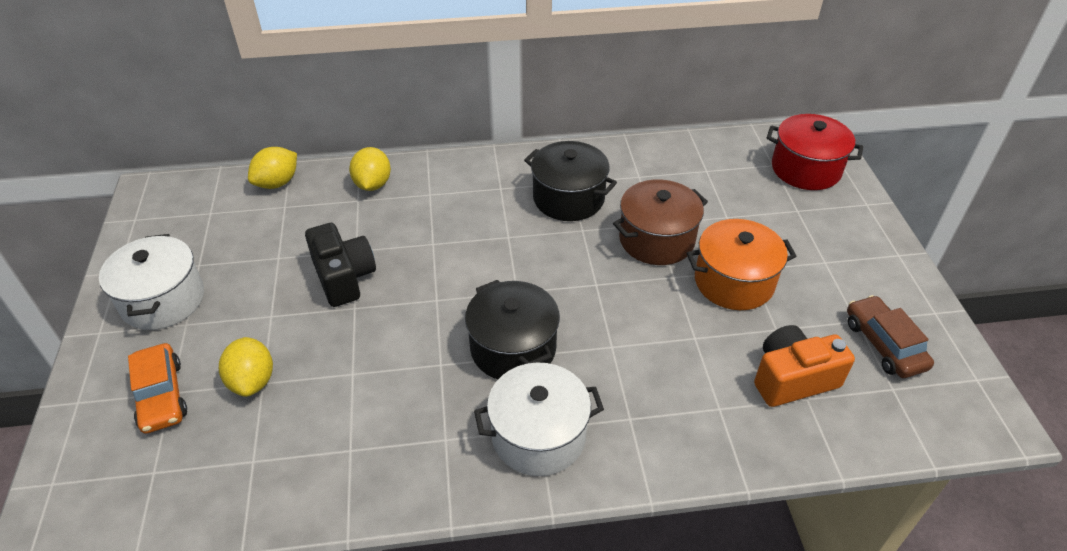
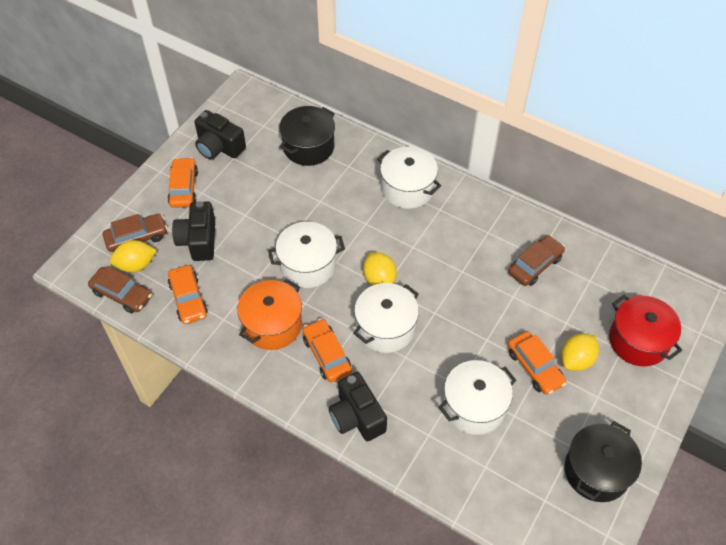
black camera: 1 -> 3
brown car: 1 -> 3
brown pot: 1 -> 0
orange camera: 1 -> 0
orange car: 1 -> 4
white pot: 2 -> 4

